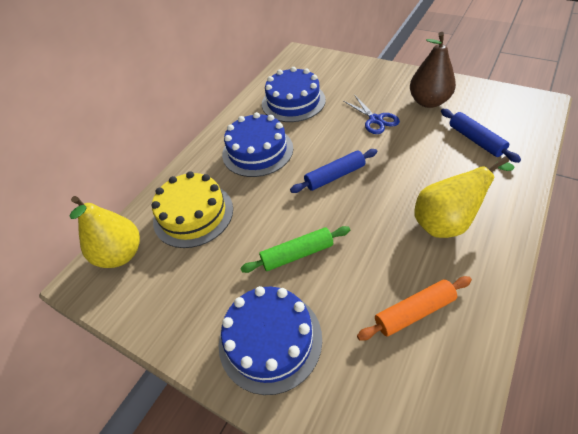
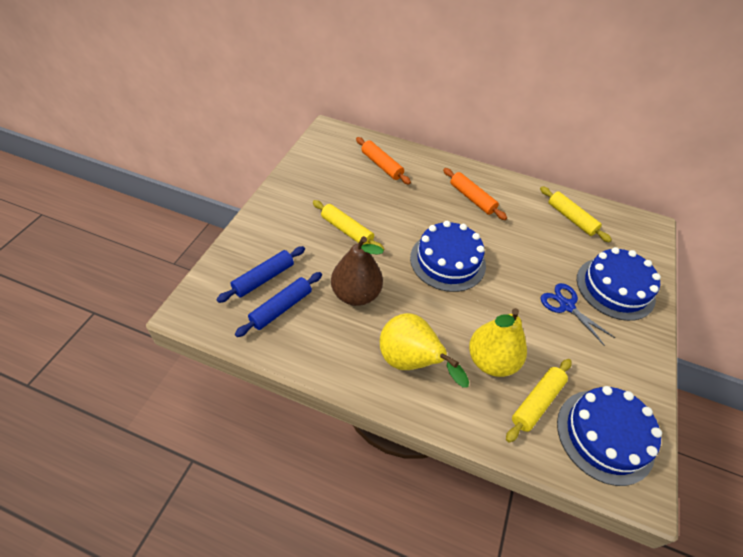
green rolling pin: 1 -> 0
orange rolling pin: 1 -> 2
yellow cake: 1 -> 0
yellow rolling pin: 0 -> 3

